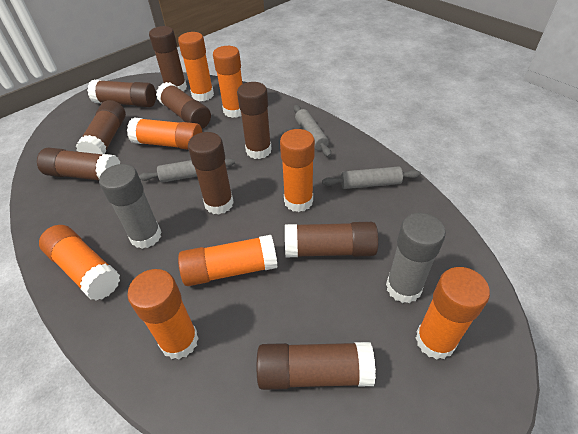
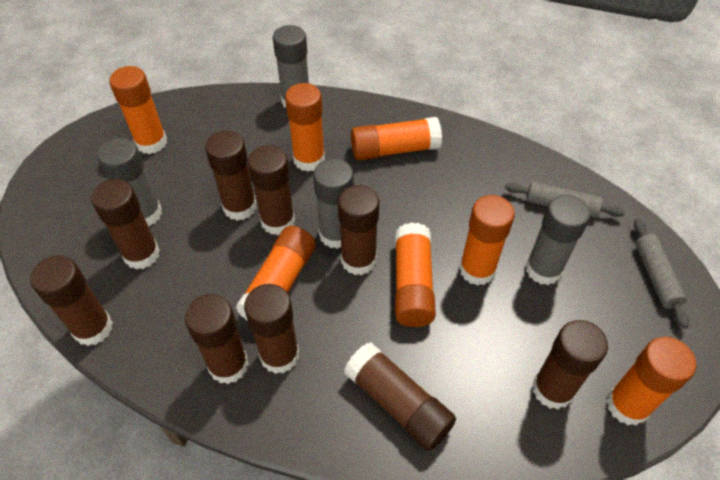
grey glue stick: 2 -> 4
grey rolling pin: 3 -> 2
orange glue stick: 8 -> 7

